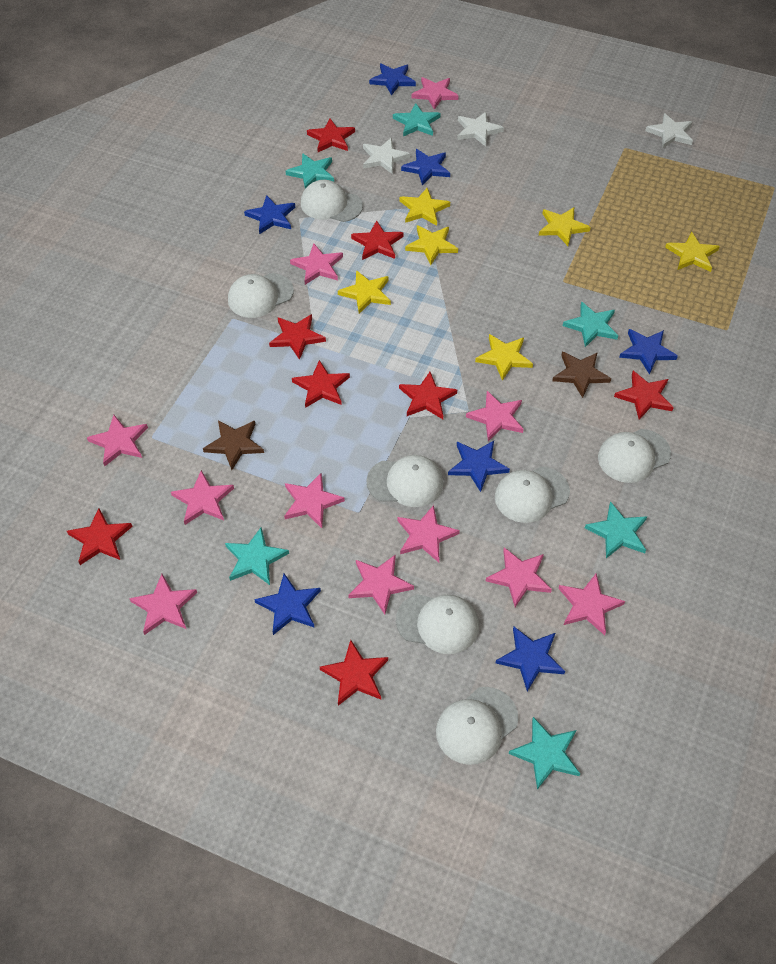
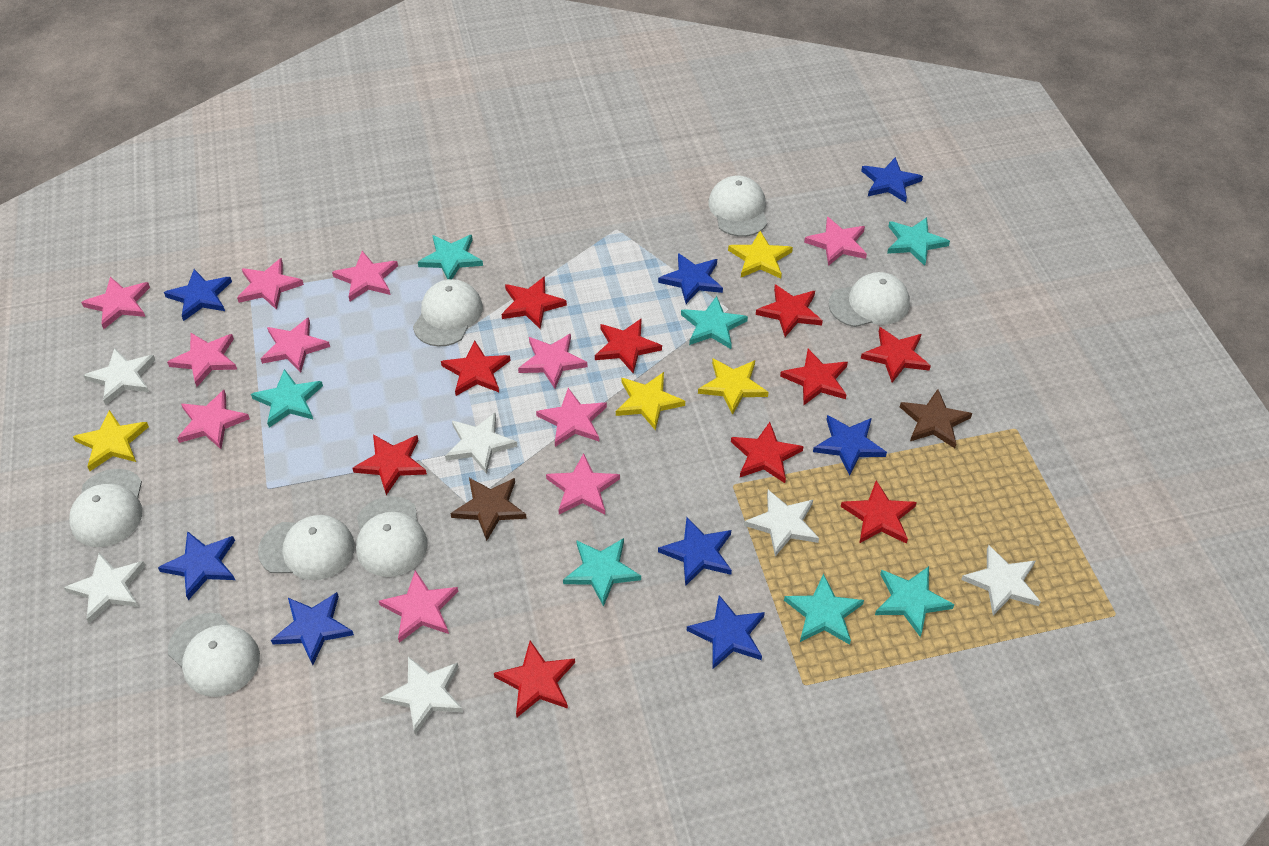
blue star: 7 -> 8
red star: 8 -> 10
turquoise star: 6 -> 7
white star: 3 -> 6
yellow star: 6 -> 4

